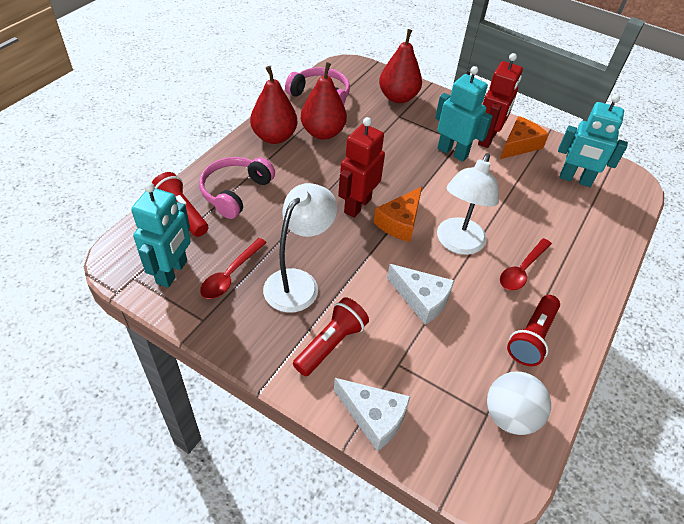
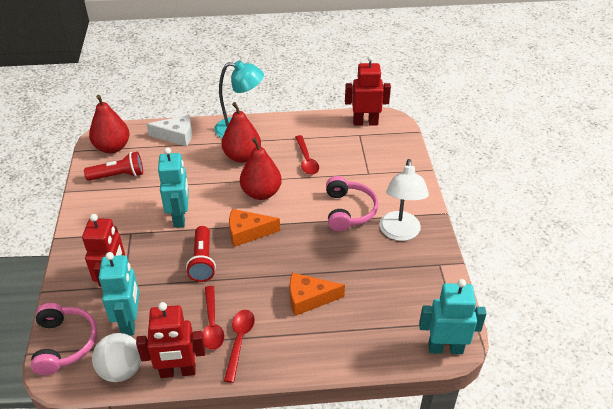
red flashlight: 3 -> 2
red robot: 2 -> 3
red spoon: 2 -> 3
turquoise lamp: 0 -> 1
white cheese: 2 -> 1
white lamp: 2 -> 1

